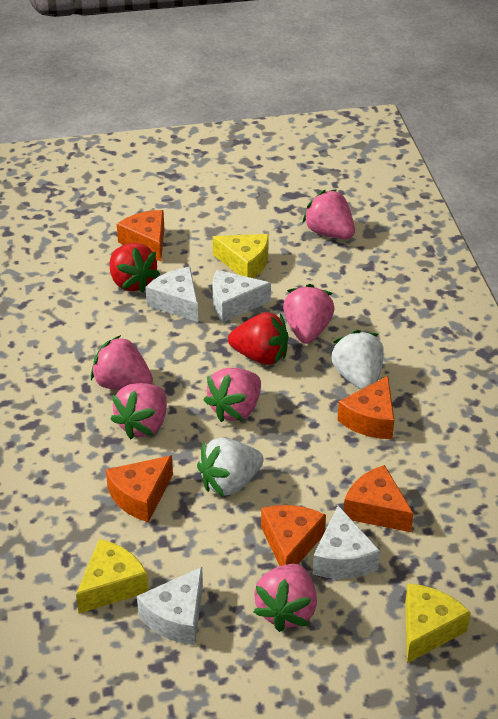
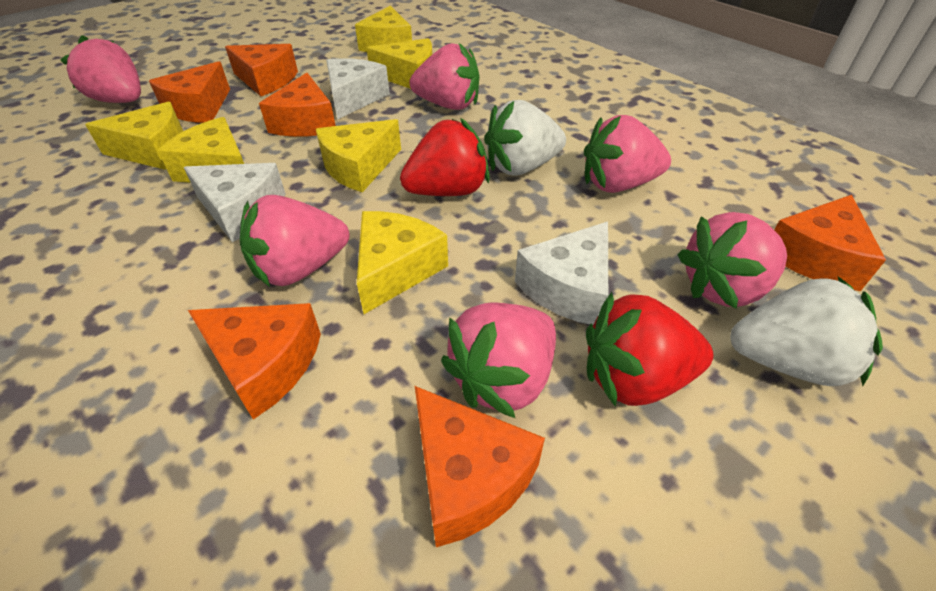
orange cheese: 5 -> 6
white cheese: 4 -> 3
yellow cheese: 3 -> 6

